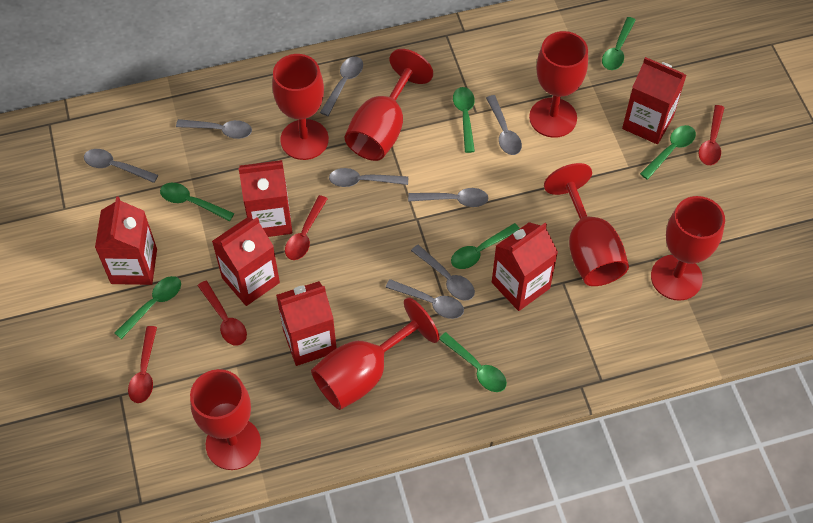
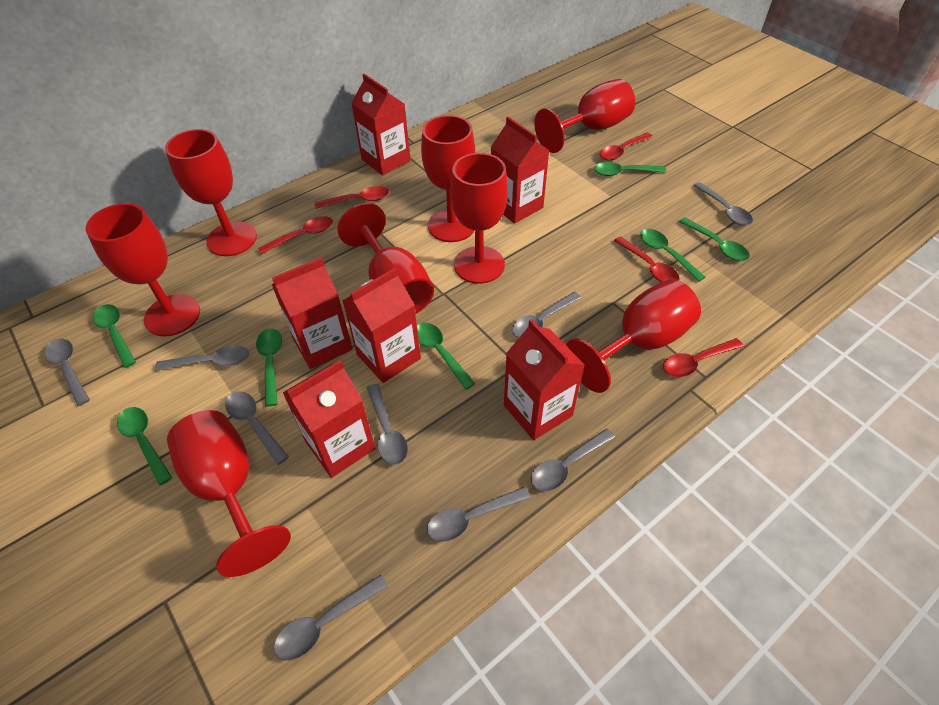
grey spoon: 8 -> 9
red goblet: 7 -> 8
red spoon: 4 -> 5

